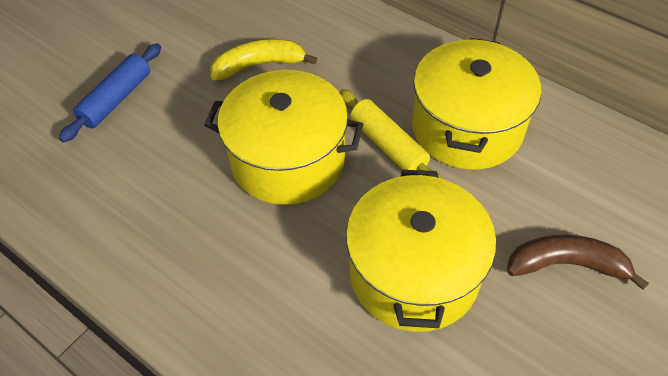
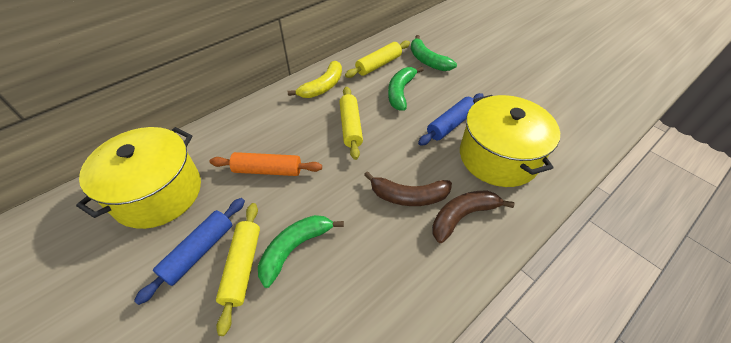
blue rolling pin: 1 -> 2
brown banana: 1 -> 2
green banana: 0 -> 3
orange rolling pin: 0 -> 1
yellow pot: 3 -> 2
yellow rolling pin: 1 -> 3

